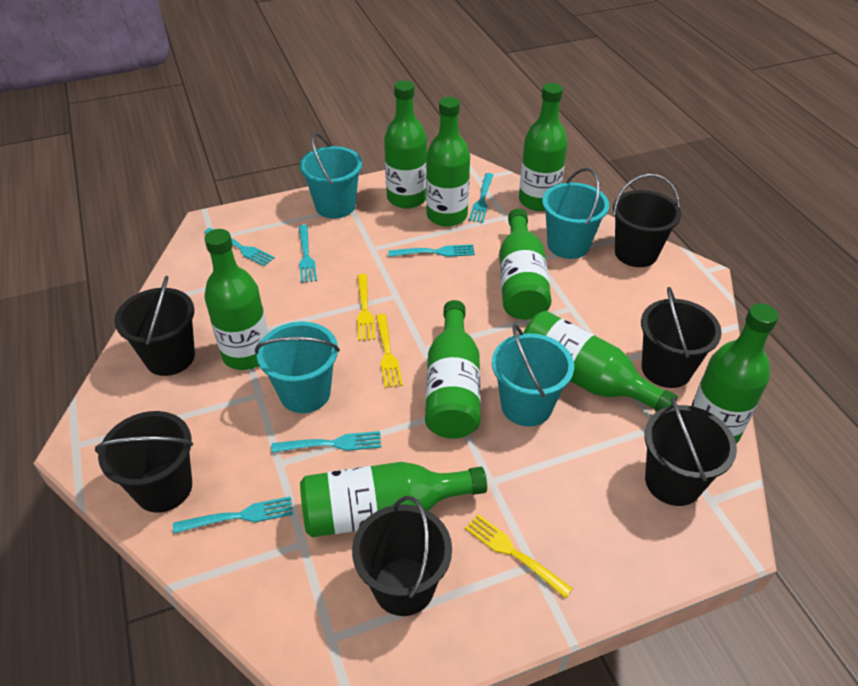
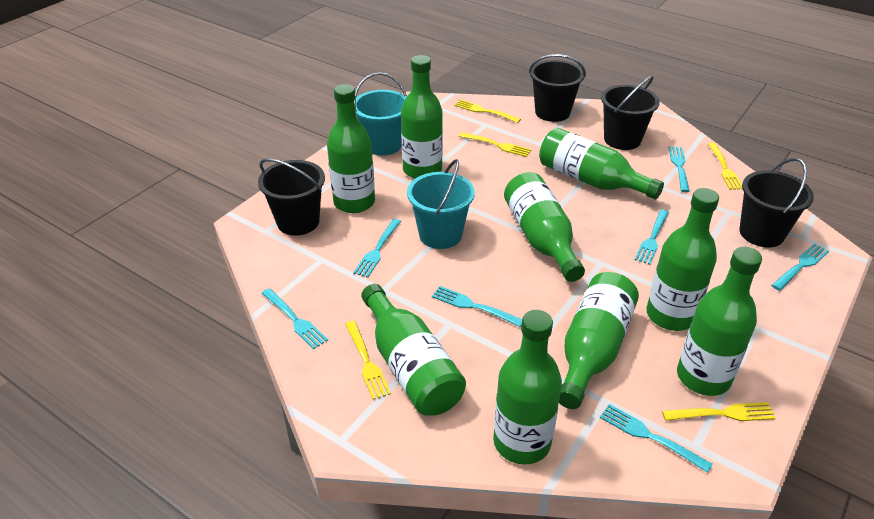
black bucket: 6 -> 4
turquoise bucket: 4 -> 2
turquoise fork: 6 -> 7
yellow fork: 3 -> 5

